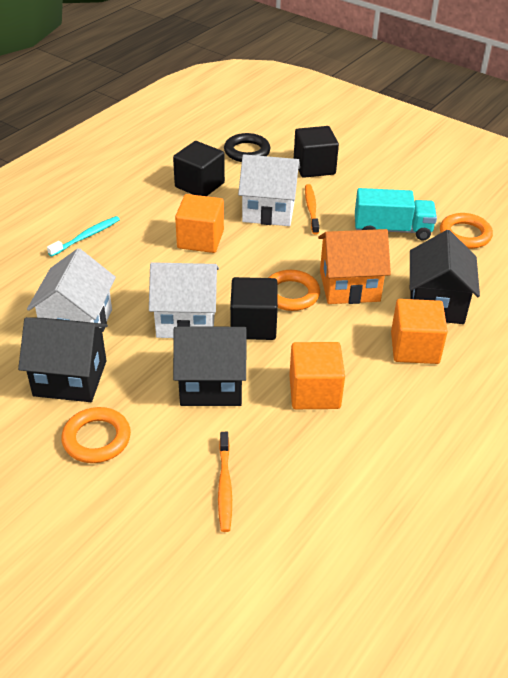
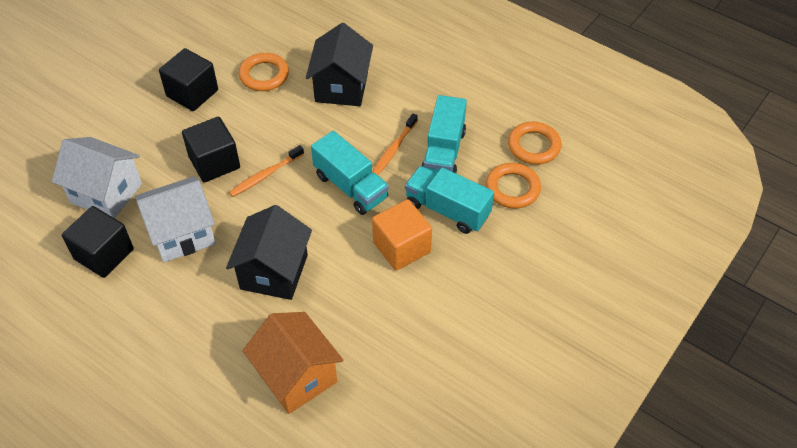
black house: 3 -> 2
black ring: 1 -> 0
orange cube: 3 -> 1
turquoise toothbrush: 1 -> 0
turquoise truck: 1 -> 3
white house: 3 -> 2

